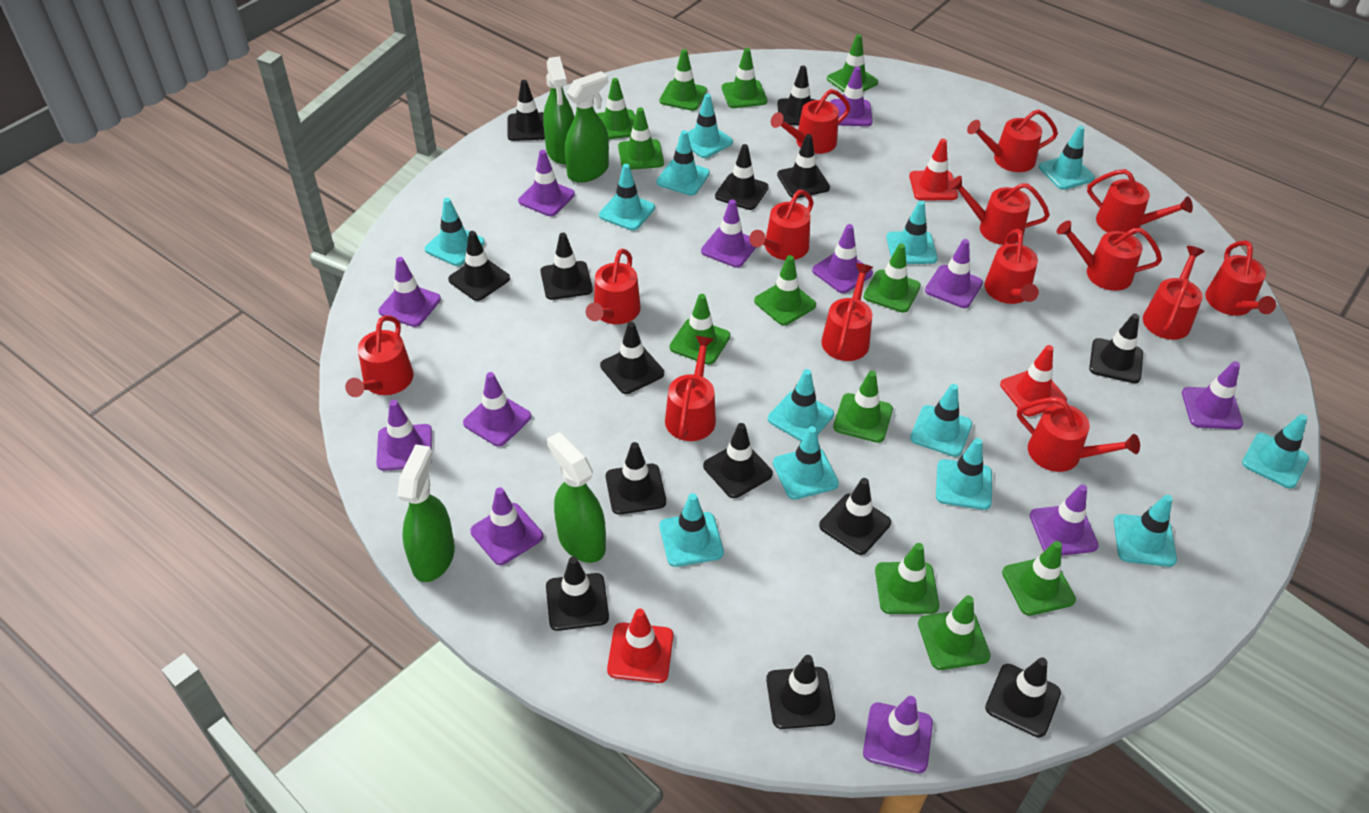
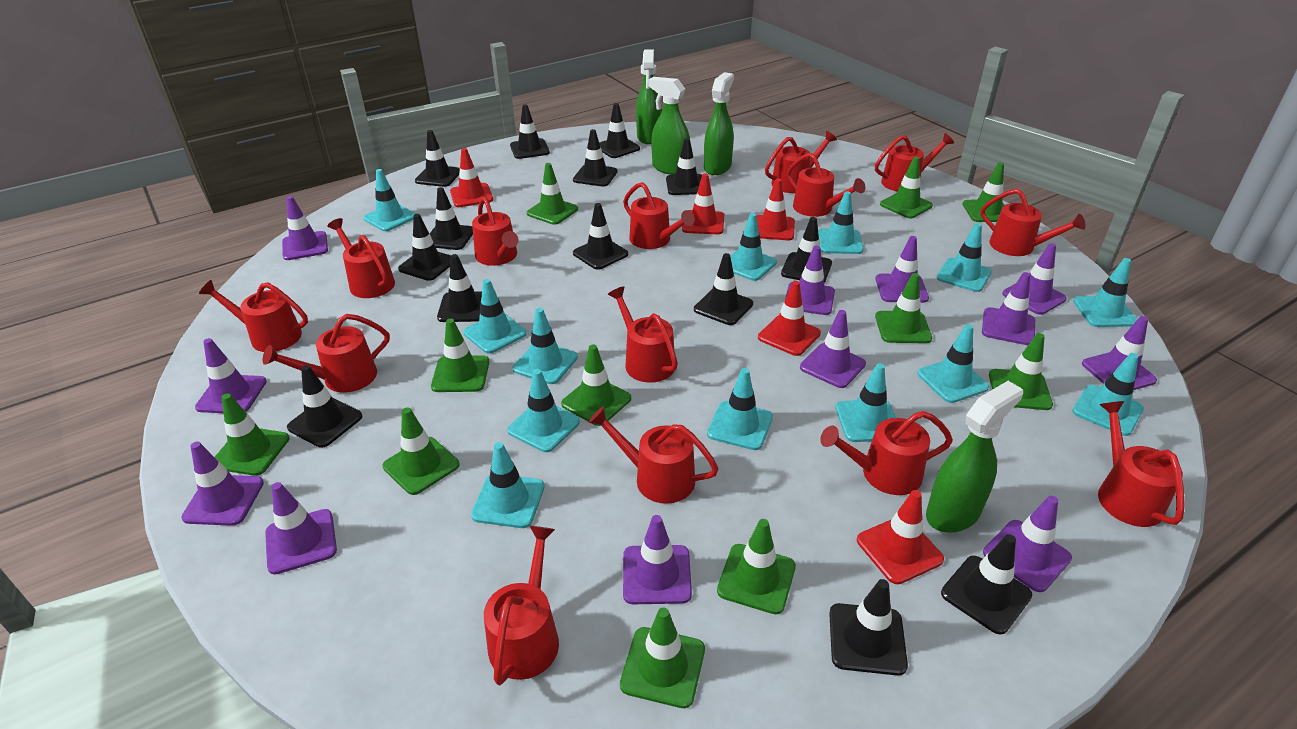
green traffic cone: 12 -> 11
red traffic cone: 3 -> 5

